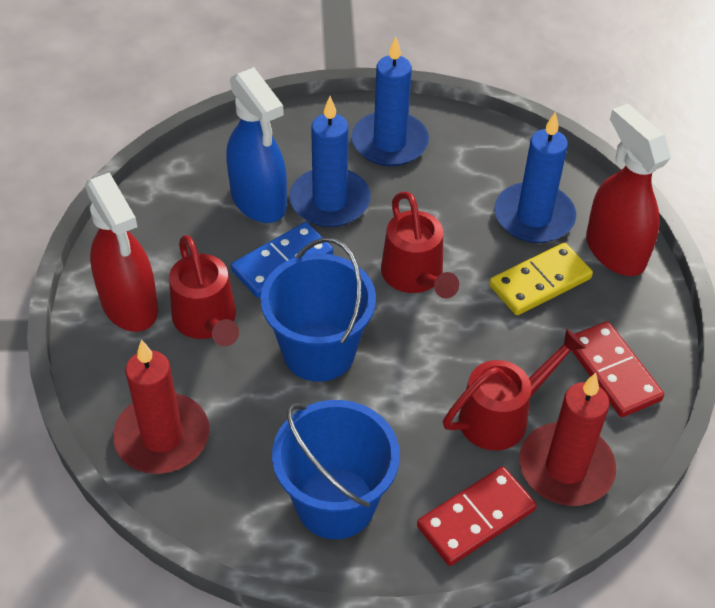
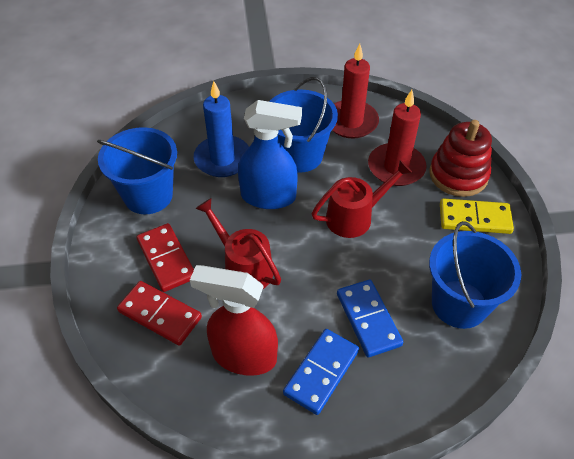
blue bucket: 2 -> 3
blue candle: 3 -> 1
blue domino: 1 -> 2
red spray bottle: 2 -> 1
red stacking toy: 0 -> 1
red watering can: 3 -> 2

